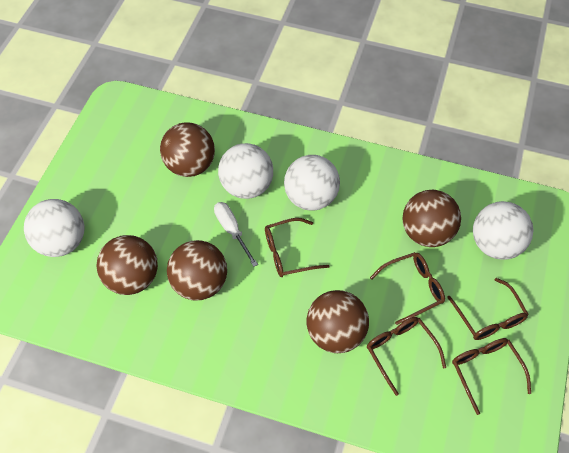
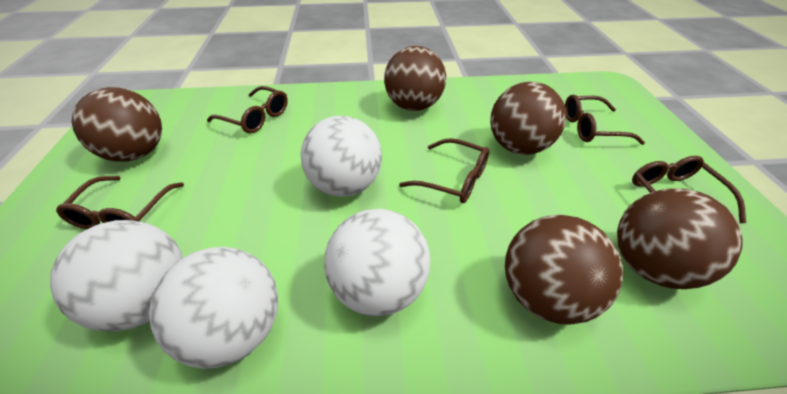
white screwdriver: 1 -> 0

